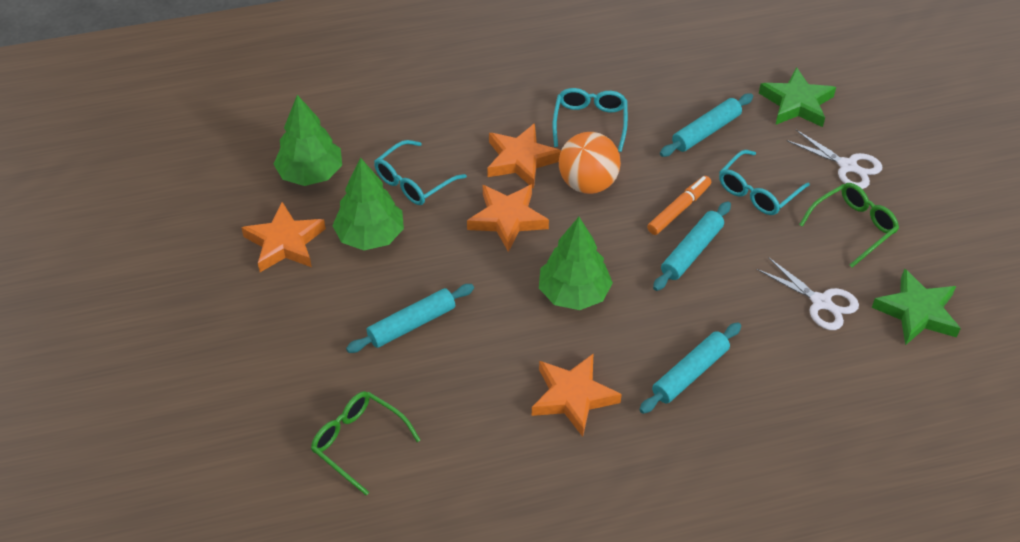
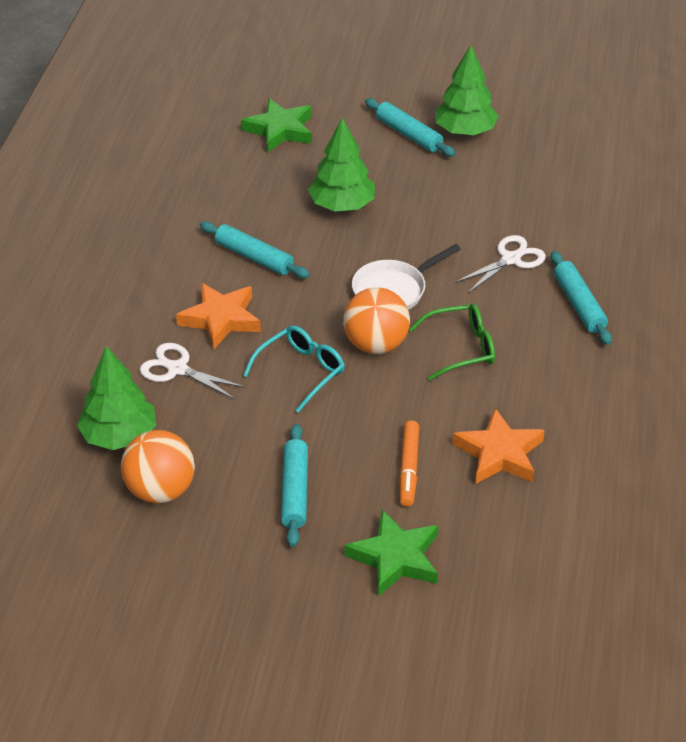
green glasses: 2 -> 1
orange ball: 1 -> 2
orange star: 4 -> 2
turquoise glasses: 3 -> 1
white pan: 0 -> 1

